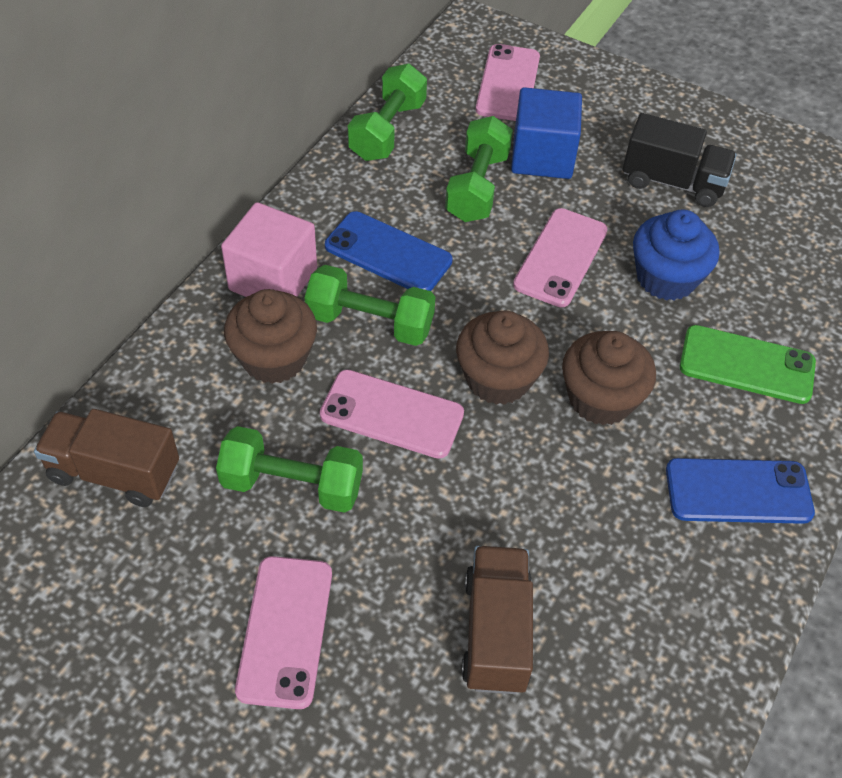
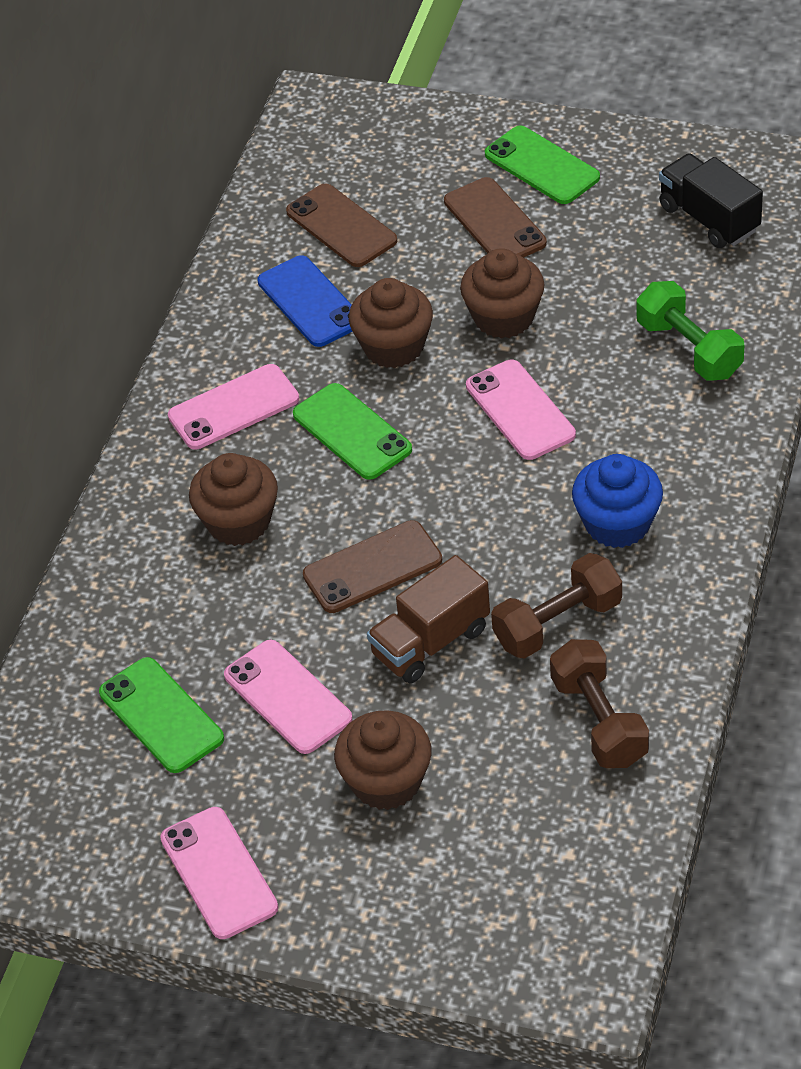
blue cube: 1 -> 0
blue phone: 2 -> 1
brown cupcake: 3 -> 4
brown dumbbell: 0 -> 2
brown phone: 0 -> 3
brown truck: 2 -> 1
green dumbbell: 4 -> 1
green phone: 1 -> 3
pink cube: 1 -> 0

